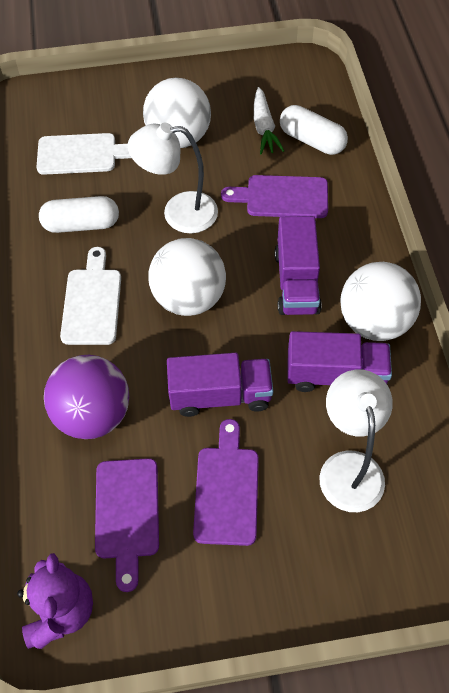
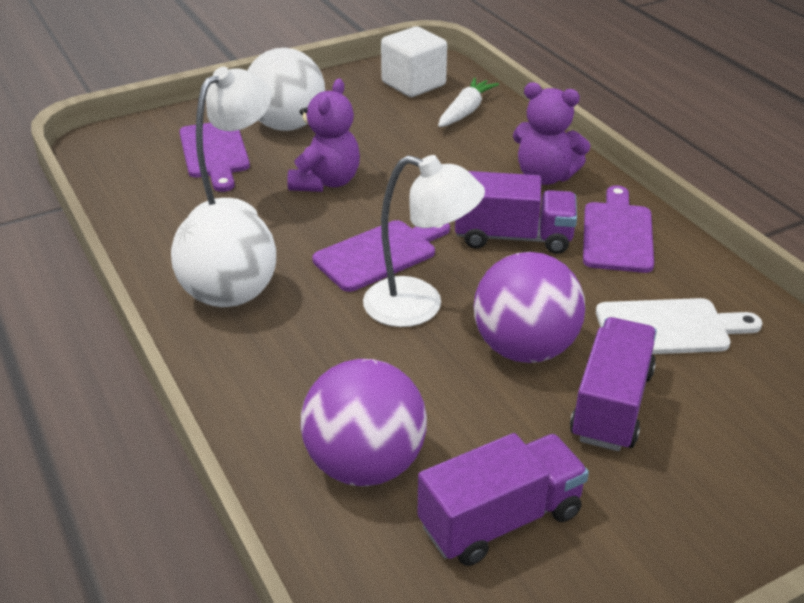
purple ball: 1 -> 2
purple teddy bear: 1 -> 2
white ball: 3 -> 2
white capsule: 2 -> 0
white cube: 0 -> 1
white cutting board: 2 -> 1

